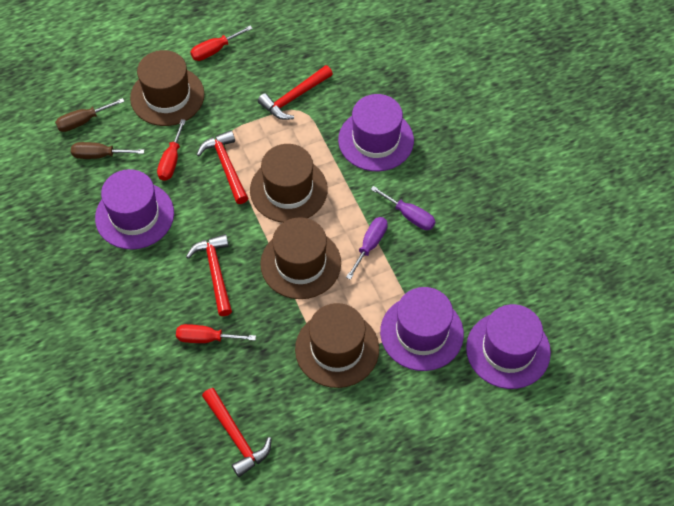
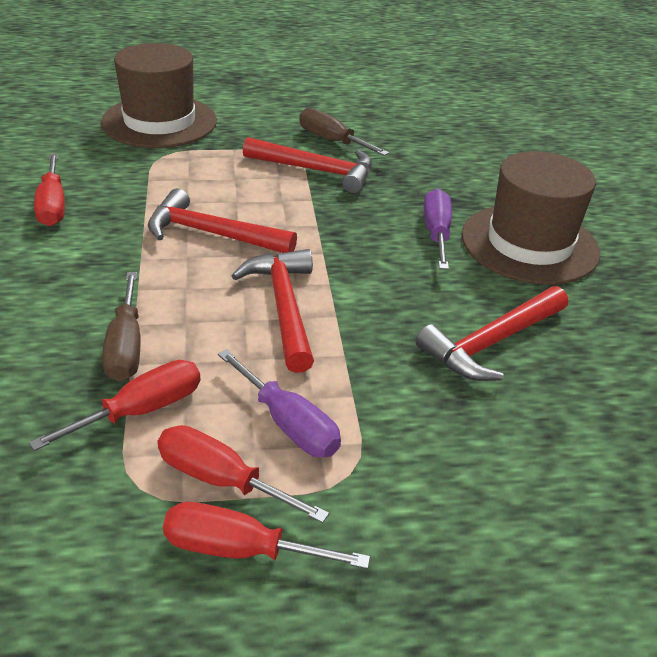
brown hat: 4 -> 2
purple hat: 4 -> 0
red screwdriver: 3 -> 4

